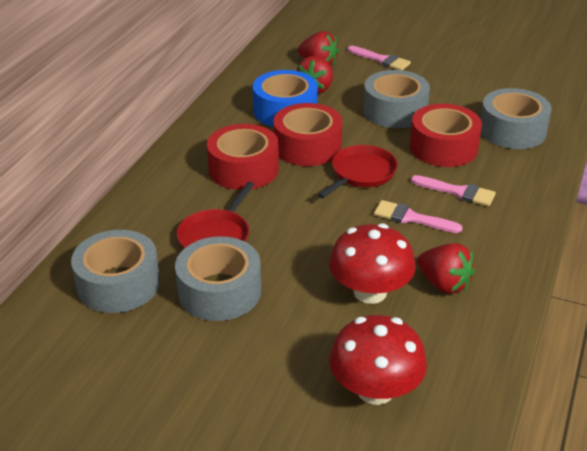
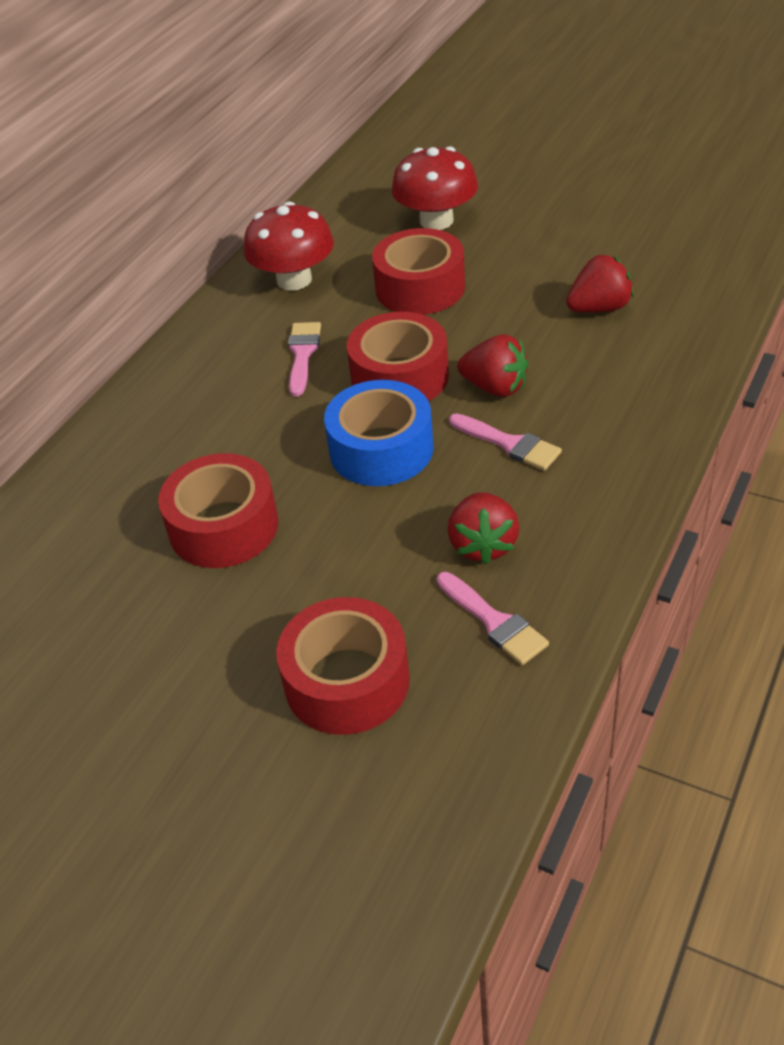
grey tape: 4 -> 0
red pan: 2 -> 0
red tape: 3 -> 4

